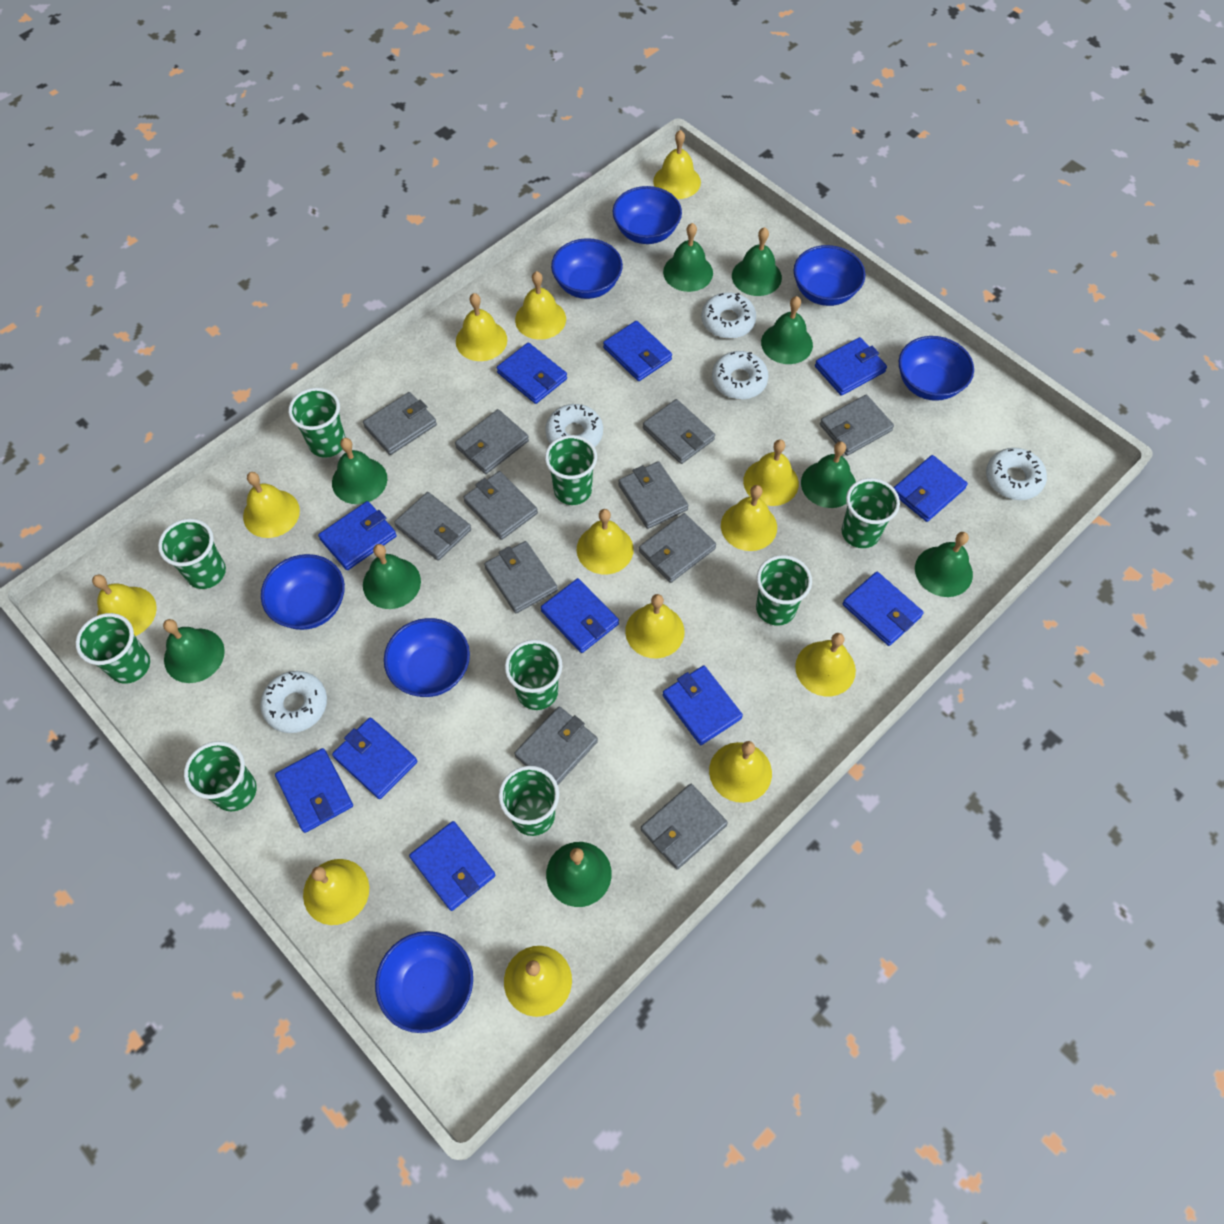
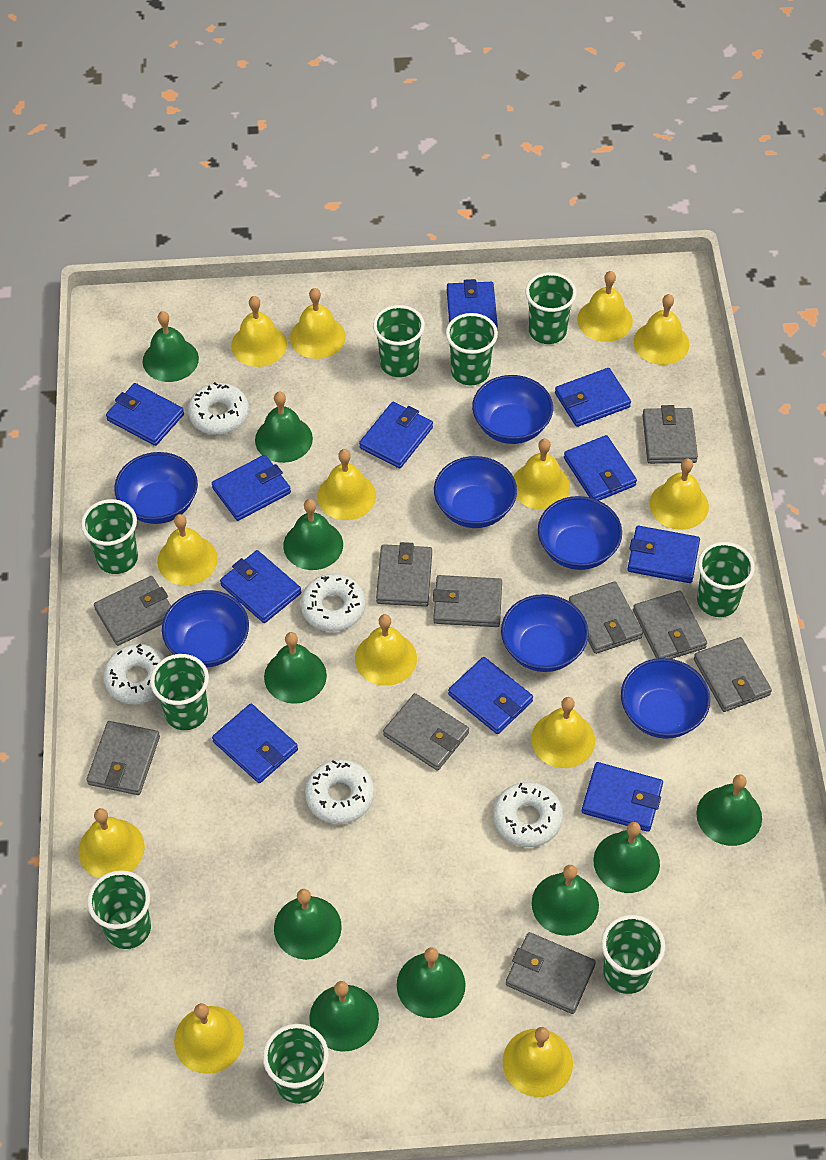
green bell: 9 -> 10
grey wallet: 11 -> 10

